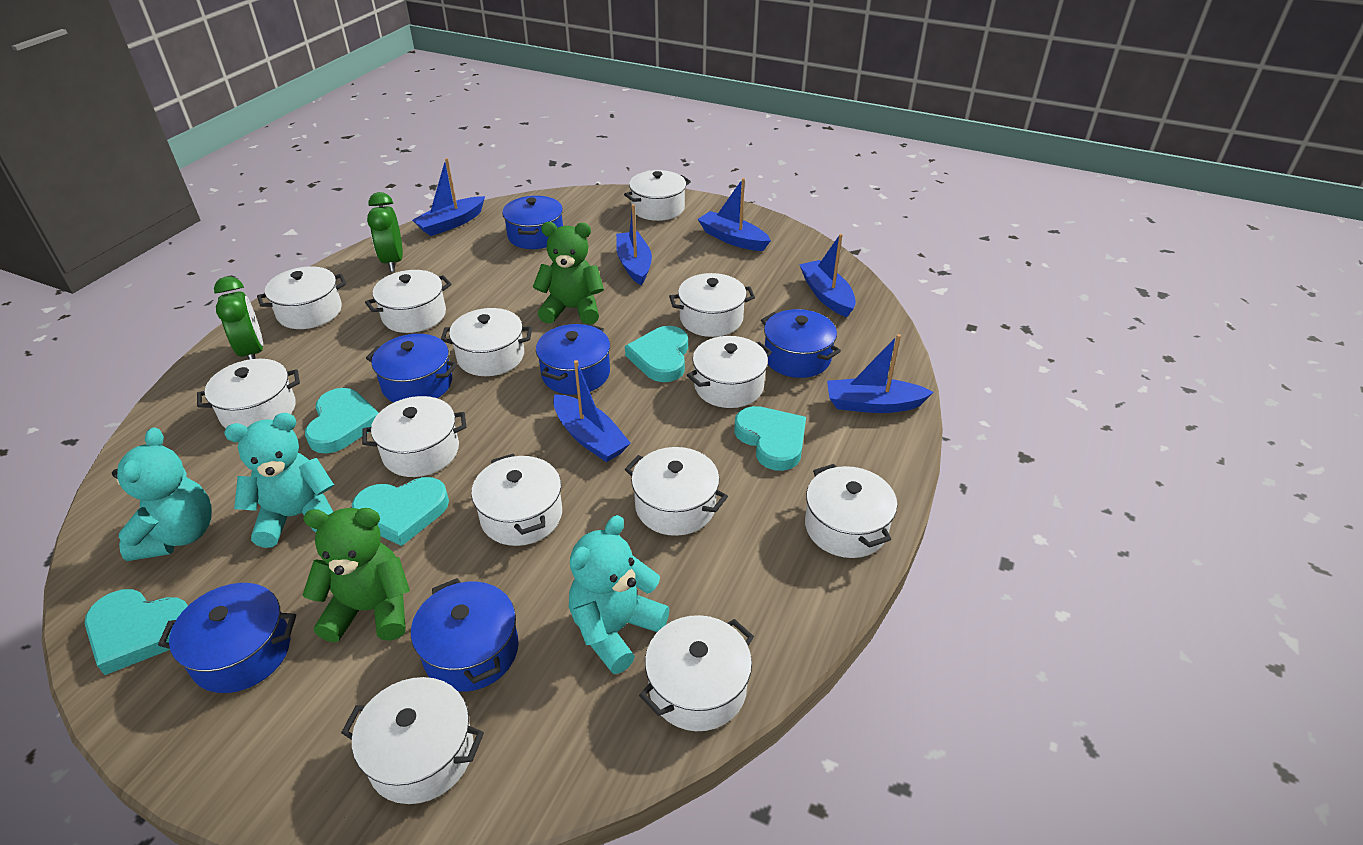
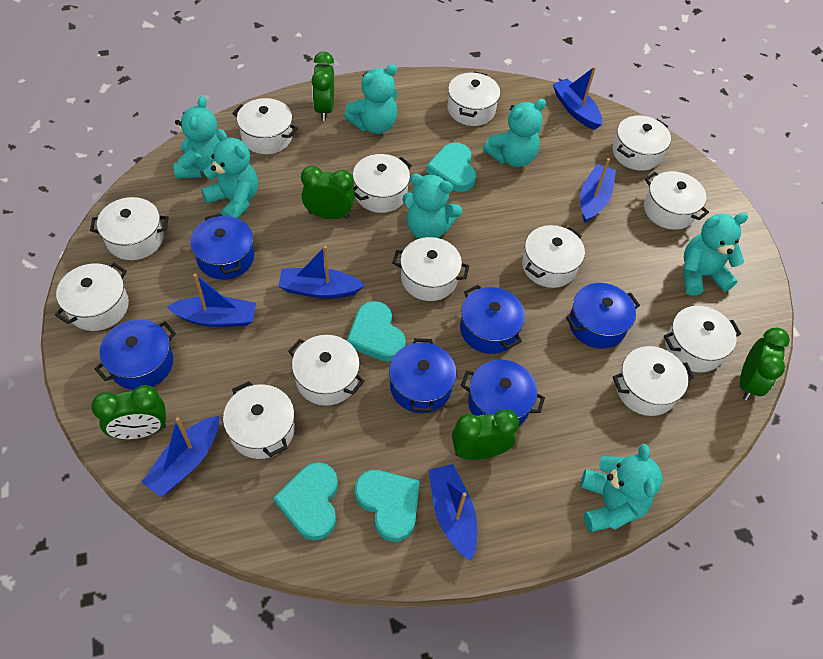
green clock: 2 -> 5
green teddy bear: 2 -> 0
turquoise heart: 5 -> 4
turquoise teddy bear: 3 -> 7

